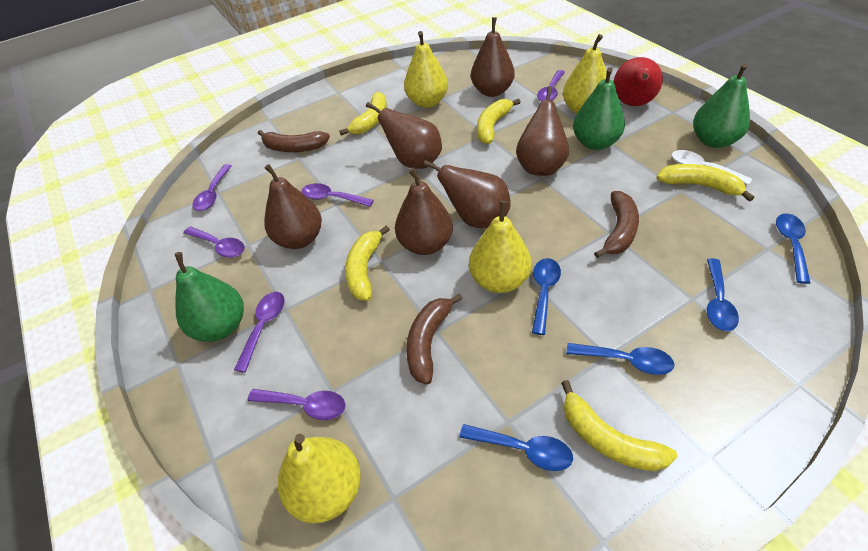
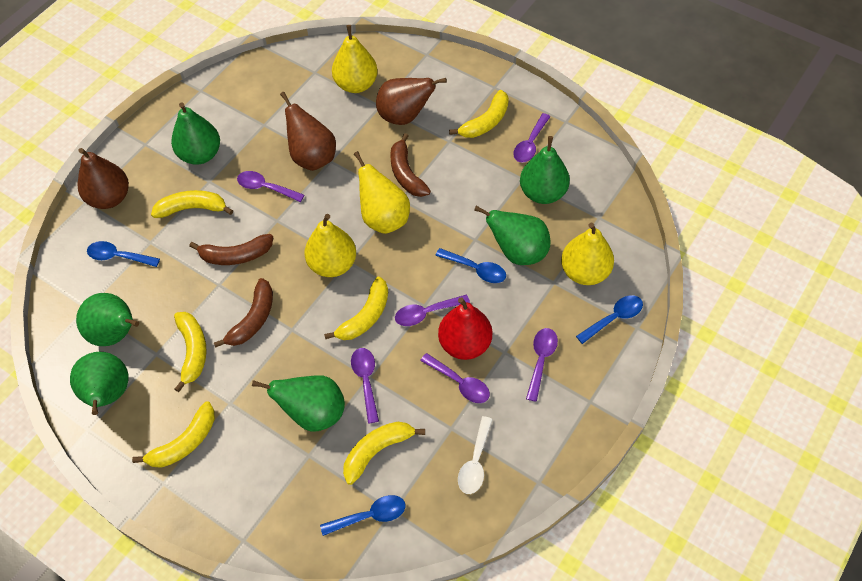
blue spoon: 5 -> 4
brown pear: 6 -> 3
green pear: 3 -> 6
yellow banana: 5 -> 6

